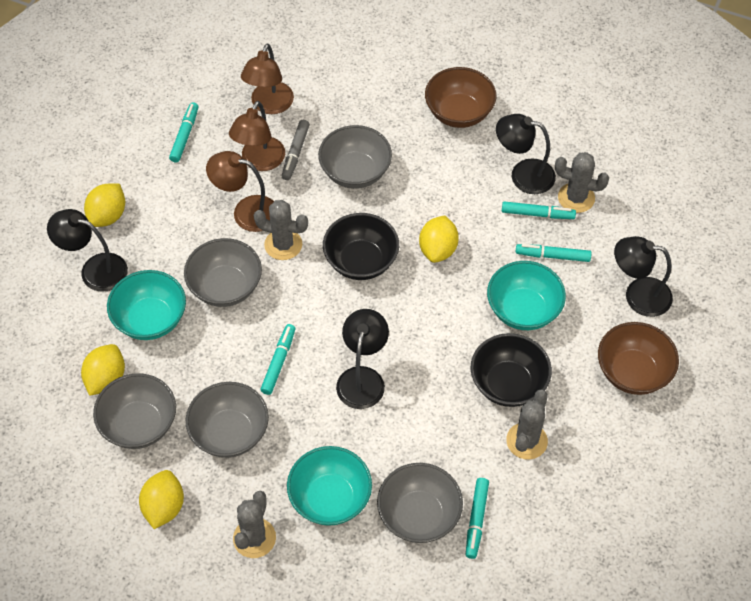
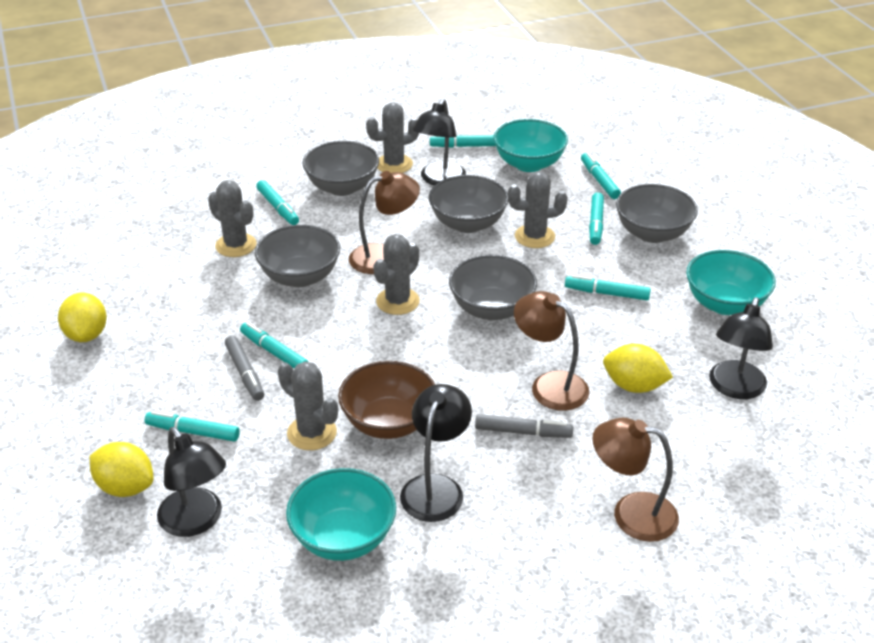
black bowl: 2 -> 0
brown bowl: 2 -> 1
grey cactus: 4 -> 5
grey marker: 1 -> 2
turquoise marker: 5 -> 7
yellow lemon: 4 -> 3

